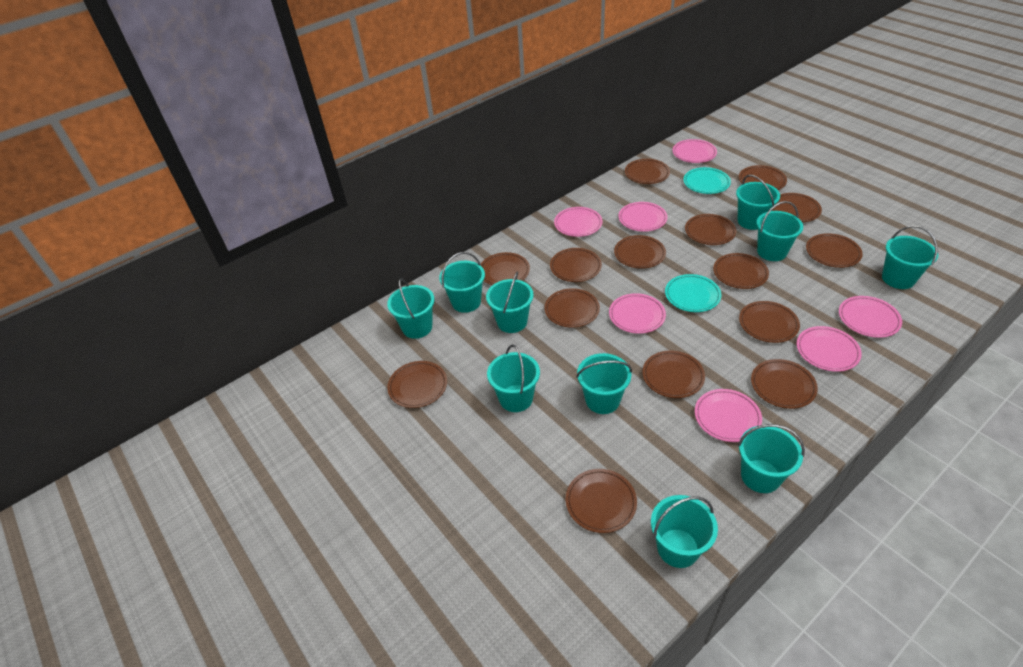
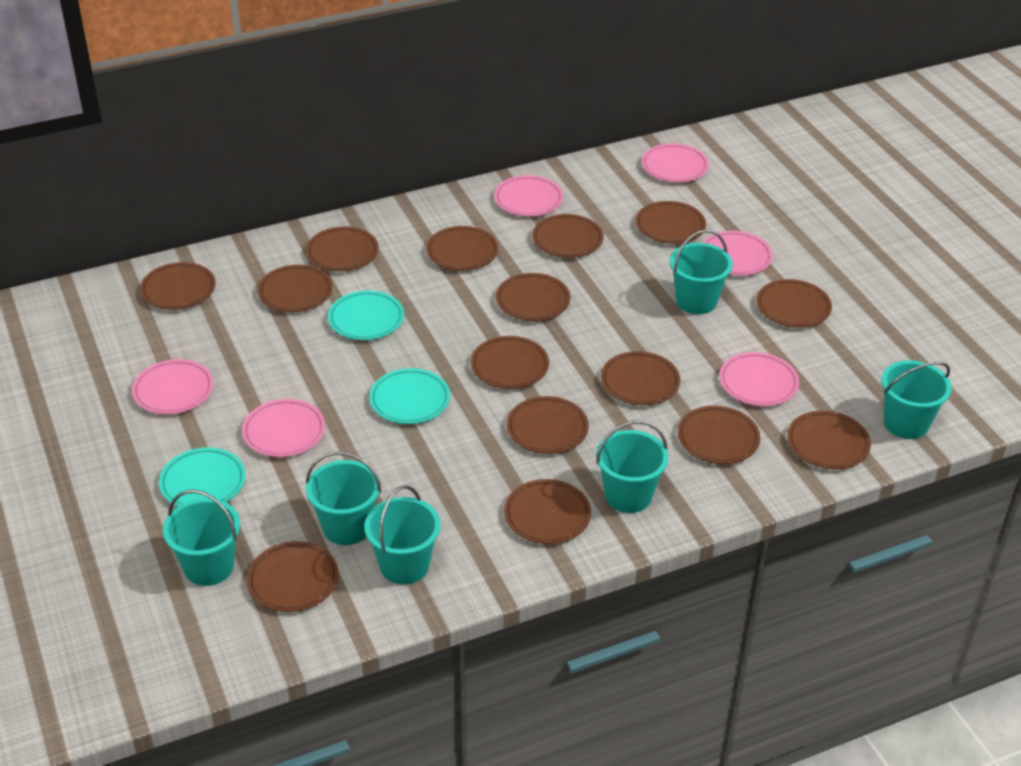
pink plate: 7 -> 6
turquoise bucket: 10 -> 6
turquoise plate: 2 -> 3

